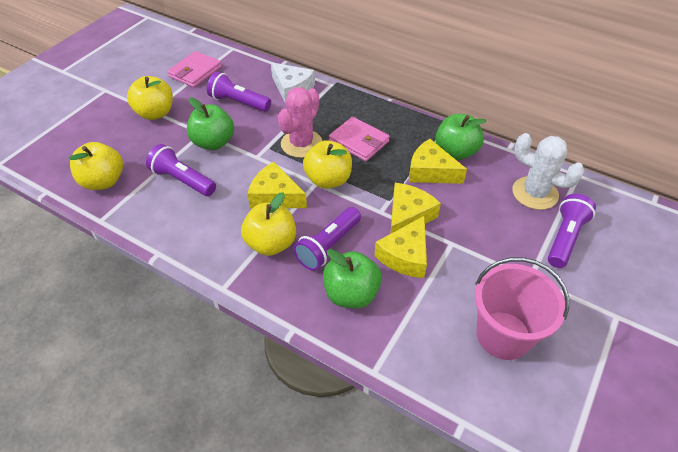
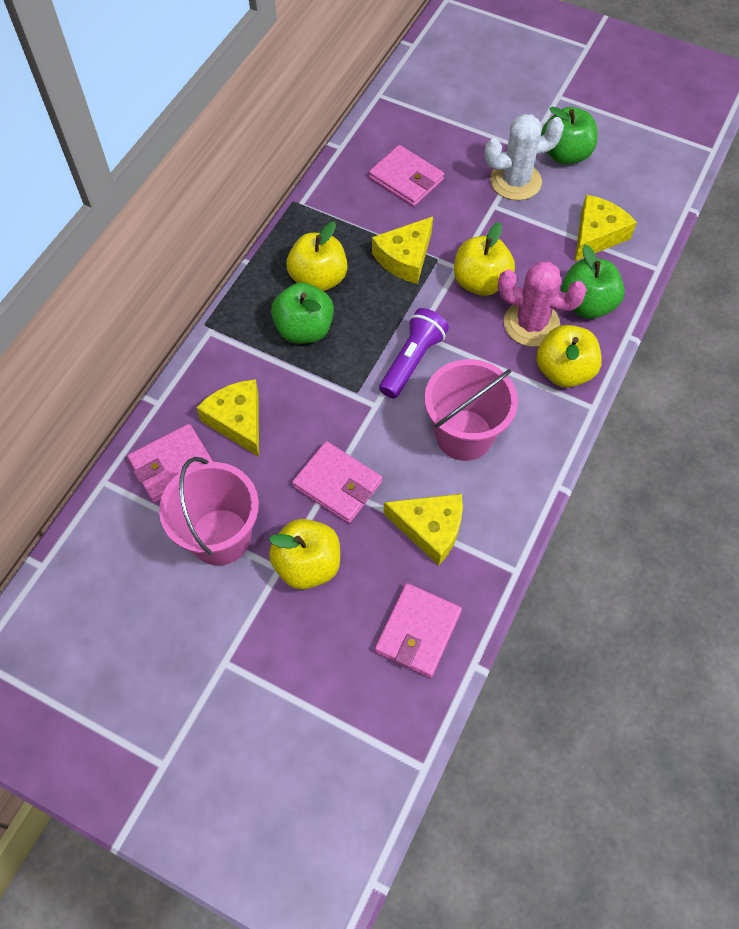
pink bucket: 1 -> 2
pink wallet: 2 -> 4
purple flashlight: 4 -> 1
white cheese: 1 -> 0

